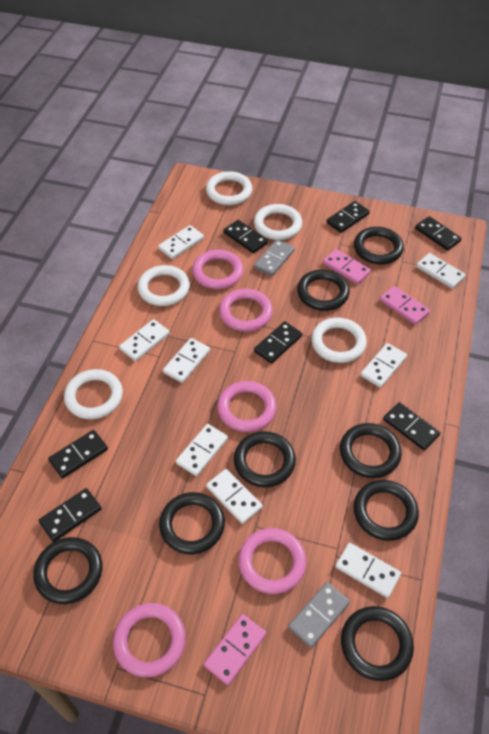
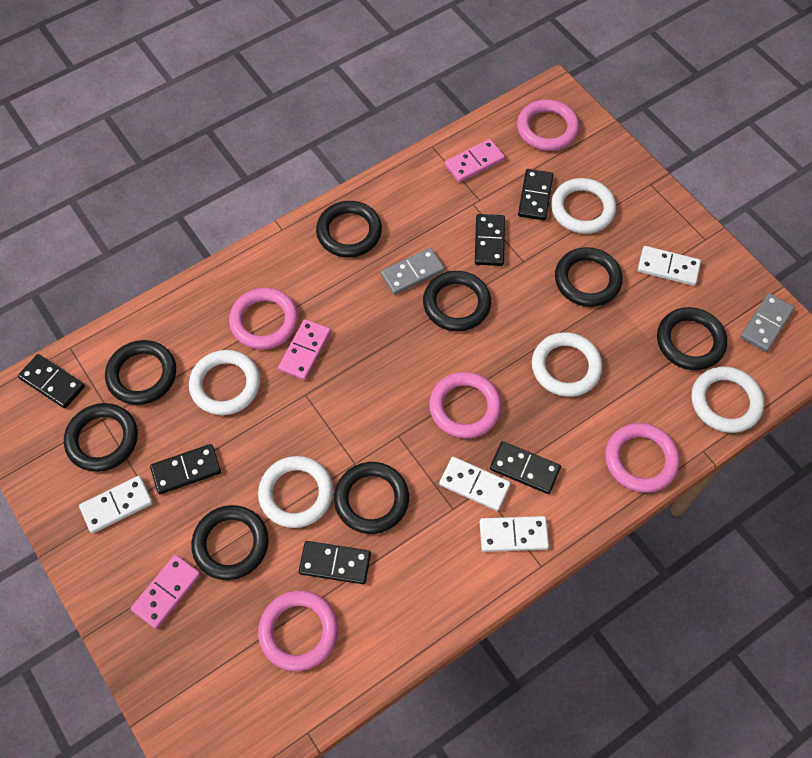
black domino: 7 -> 6
white domino: 8 -> 4

